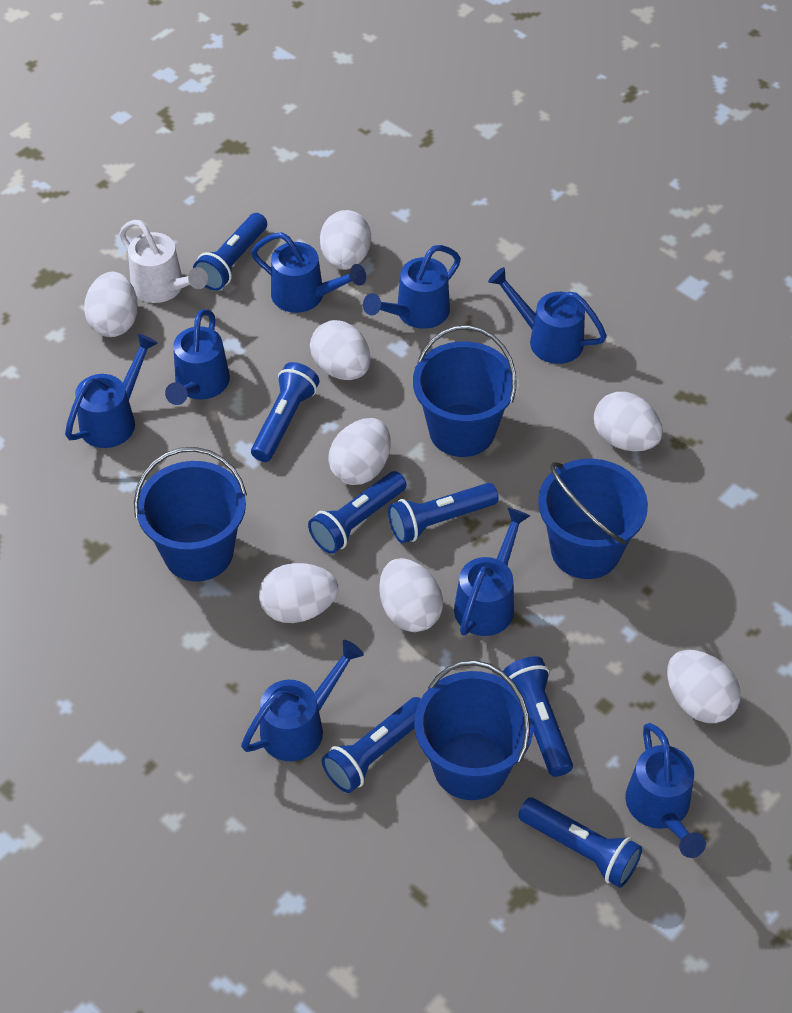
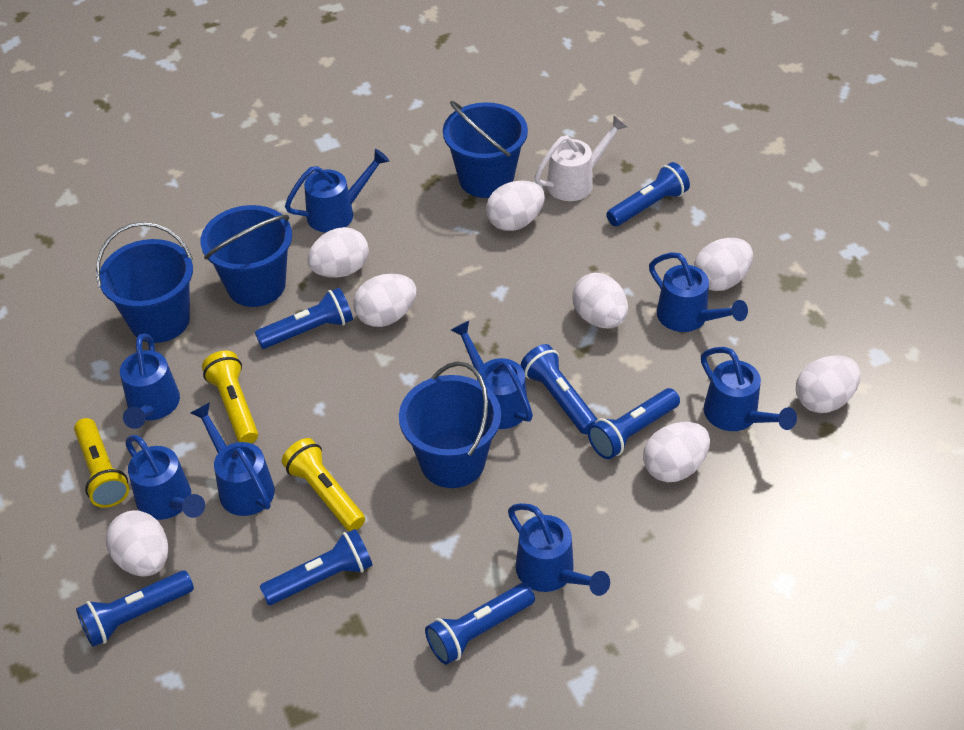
yellow flashlight: 0 -> 3

